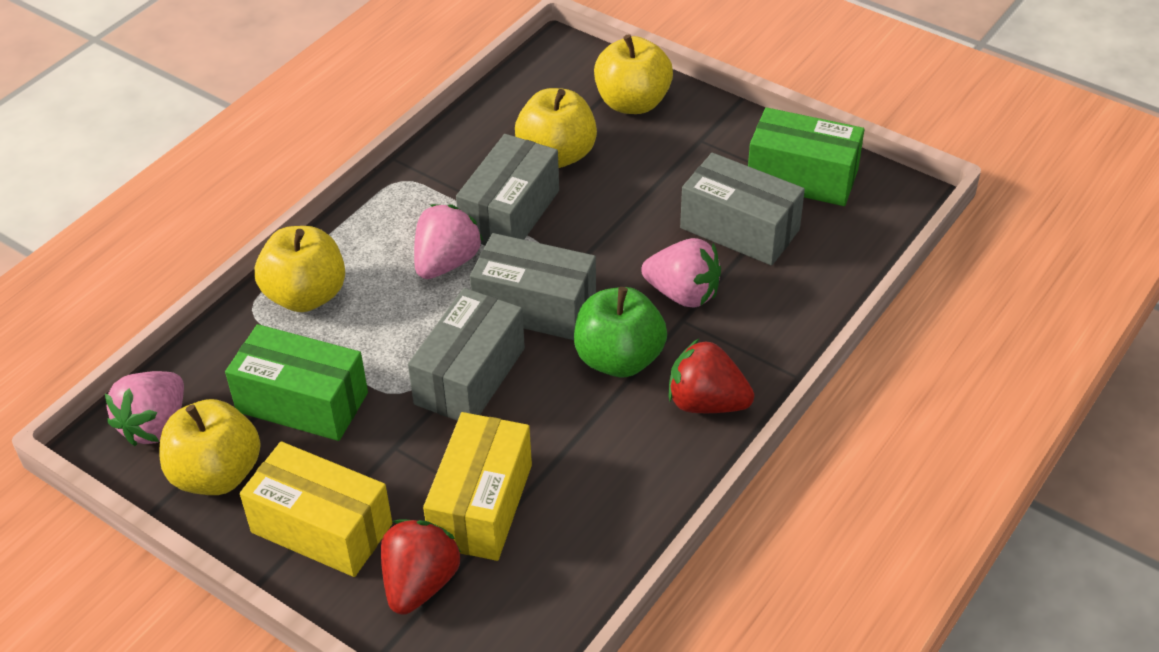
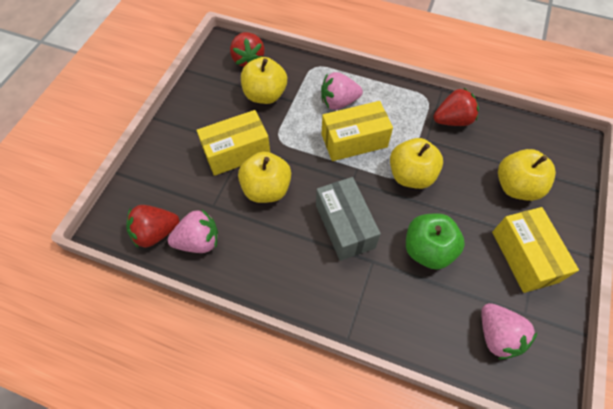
green box: 2 -> 0
grey box: 4 -> 1
red strawberry: 2 -> 3
yellow box: 2 -> 3

